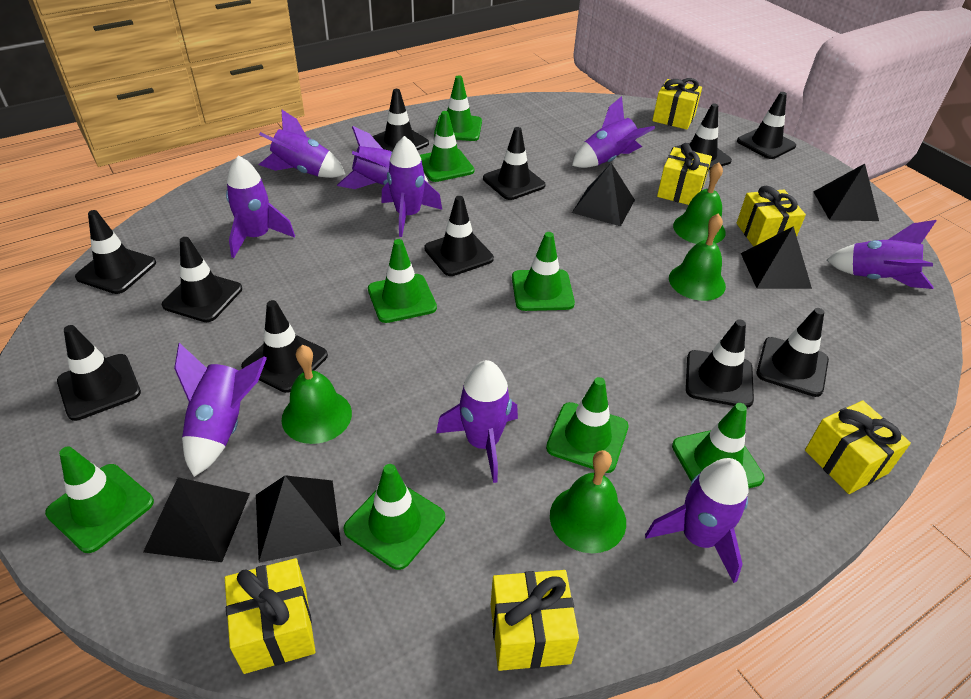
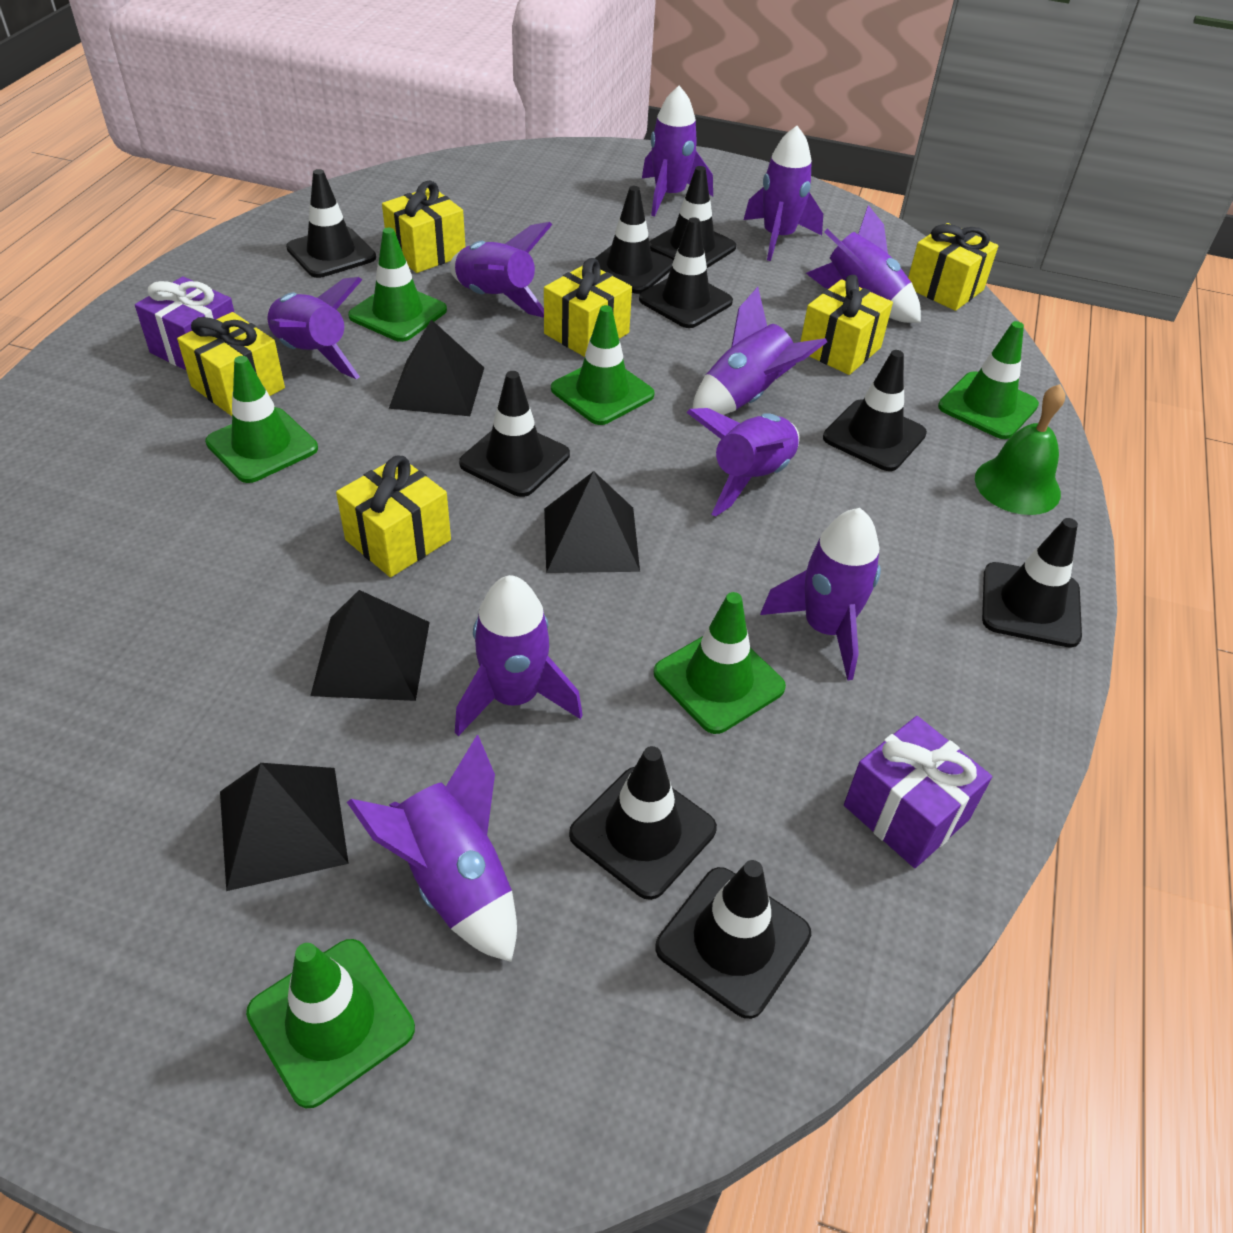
black pyramid: 5 -> 4
black traffic cone: 11 -> 9
green bell: 4 -> 1
green traffic cone: 8 -> 6
purple gift: 0 -> 2
purple rocket: 9 -> 10

